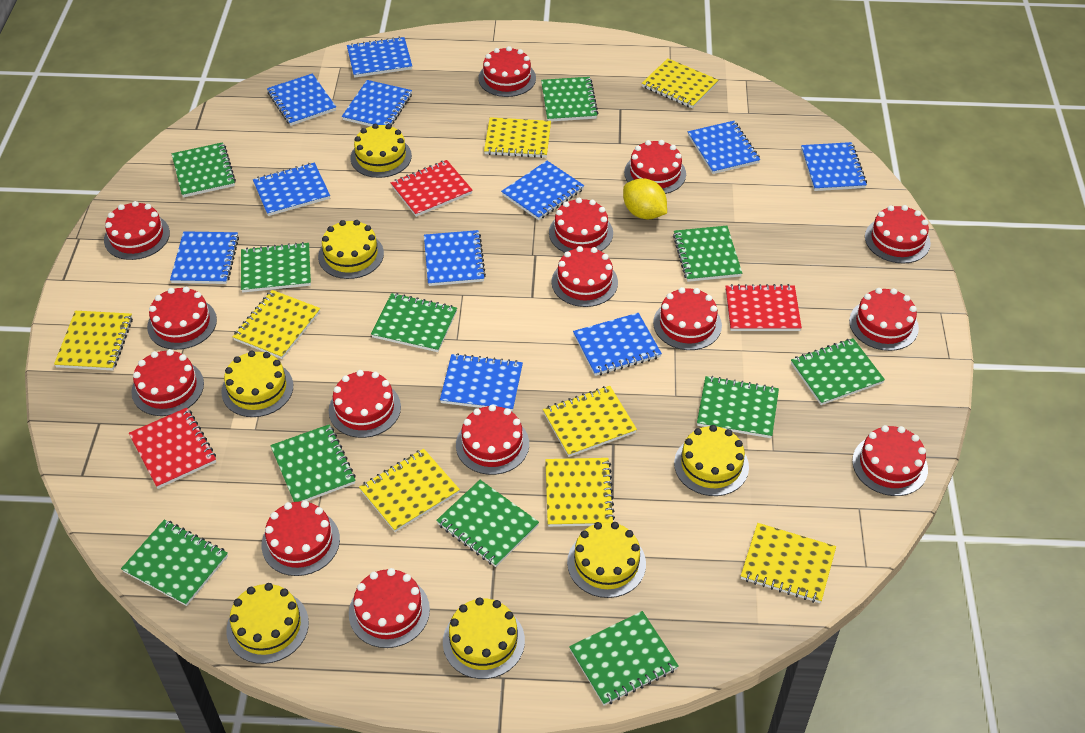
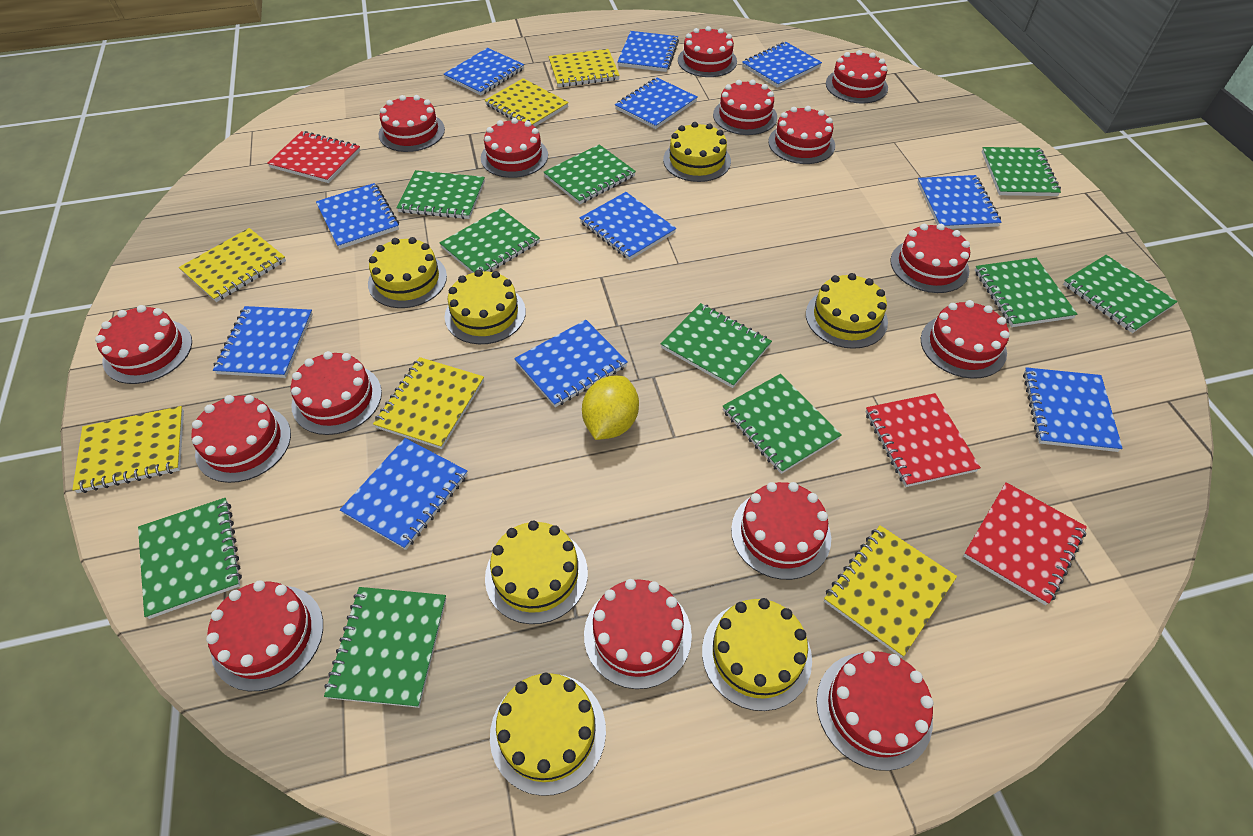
green notebook: 11 -> 10
yellow notebook: 8 -> 6

